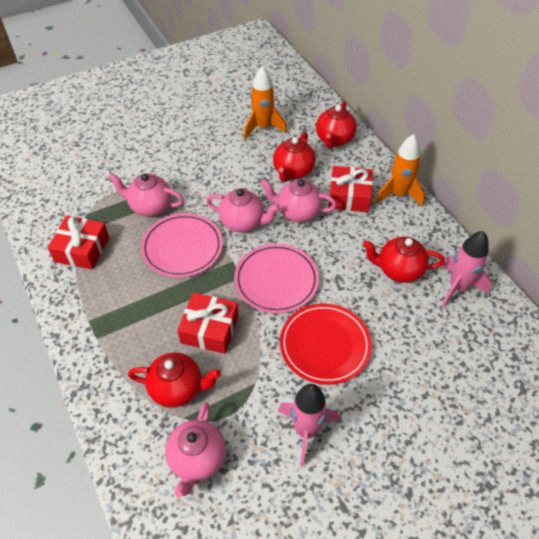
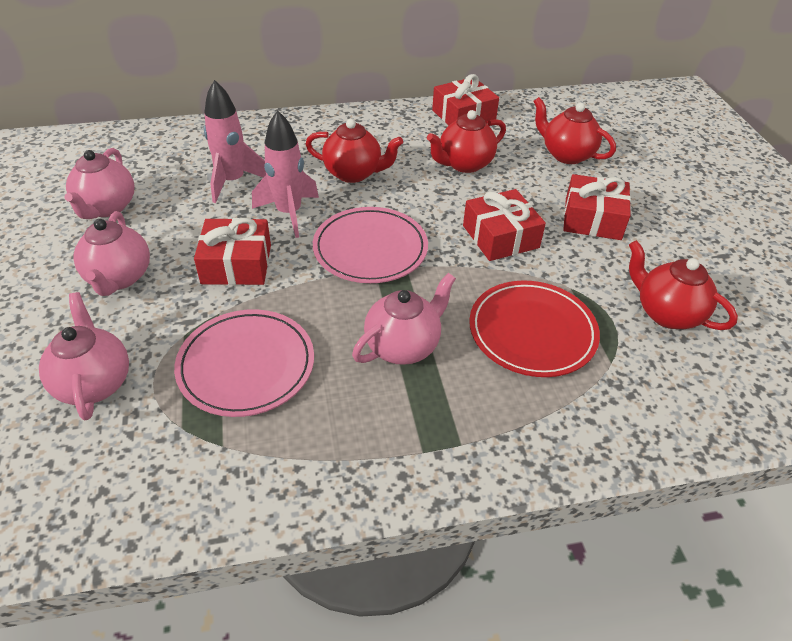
orange rocket: 2 -> 0
red gift: 3 -> 4

